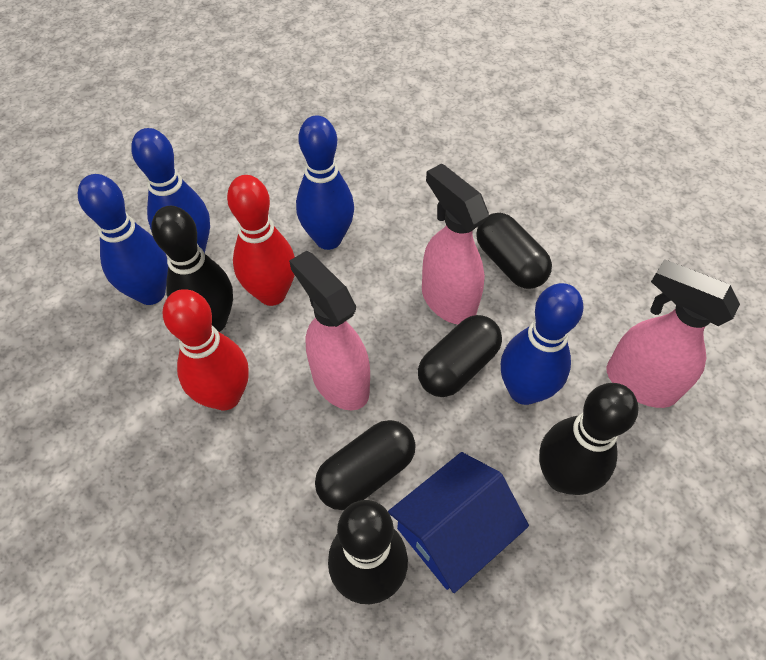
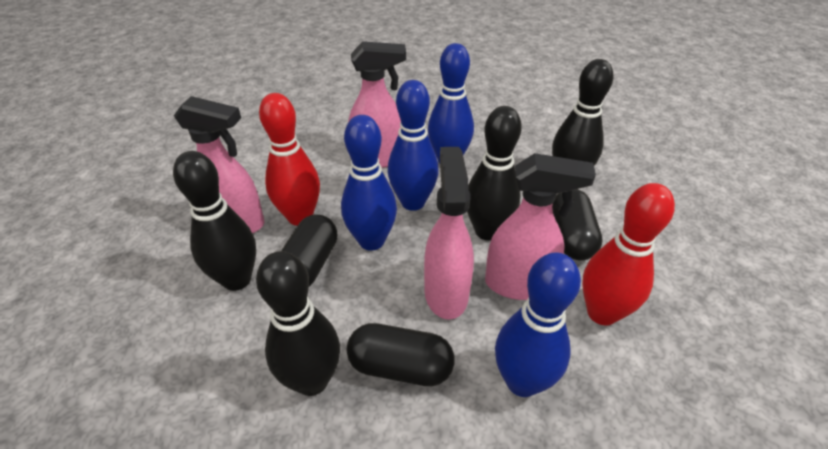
black bowling pin: 3 -> 4
blue house: 1 -> 0
pink spray bottle: 3 -> 4

